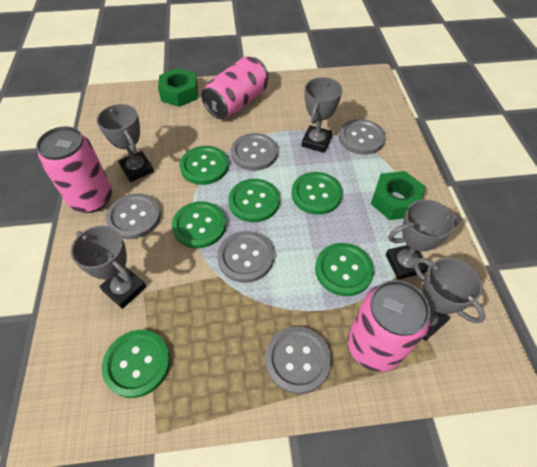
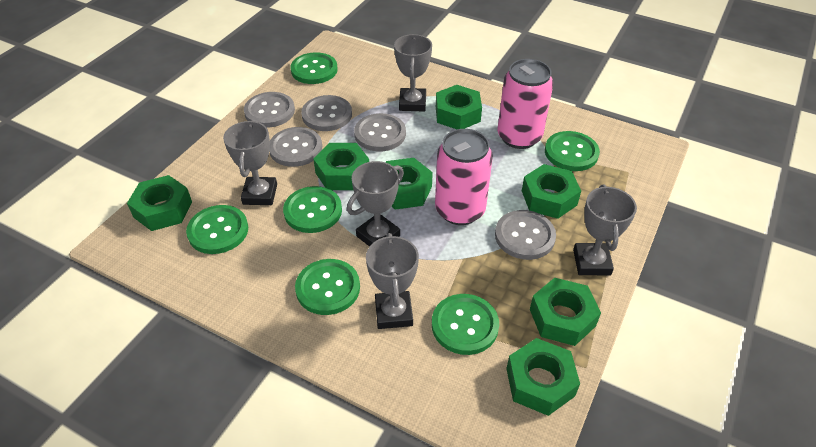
green nut: 2 -> 7
pink can: 3 -> 2

